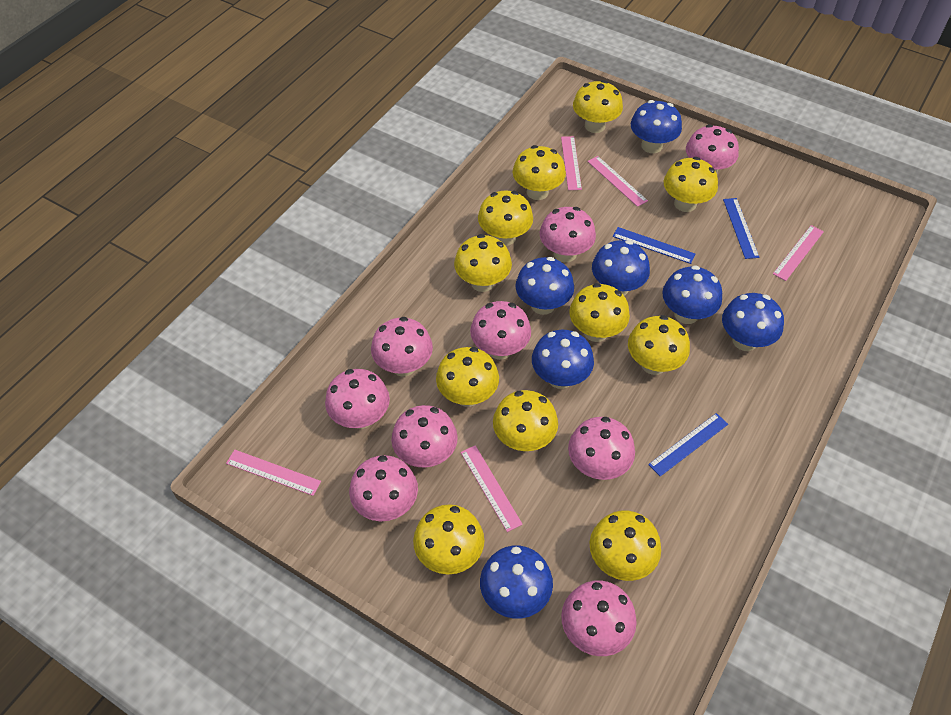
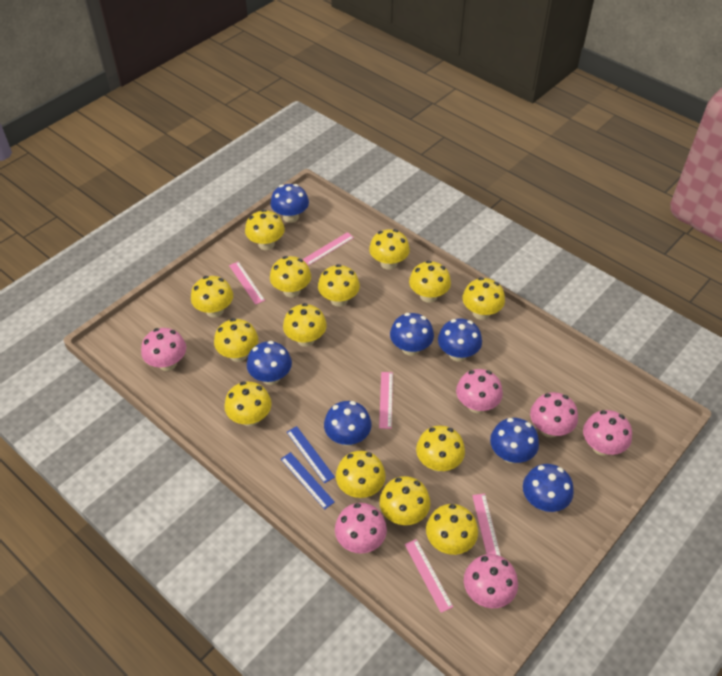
blue ruler: 3 -> 2
pink mushroom: 9 -> 6
yellow mushroom: 11 -> 14

